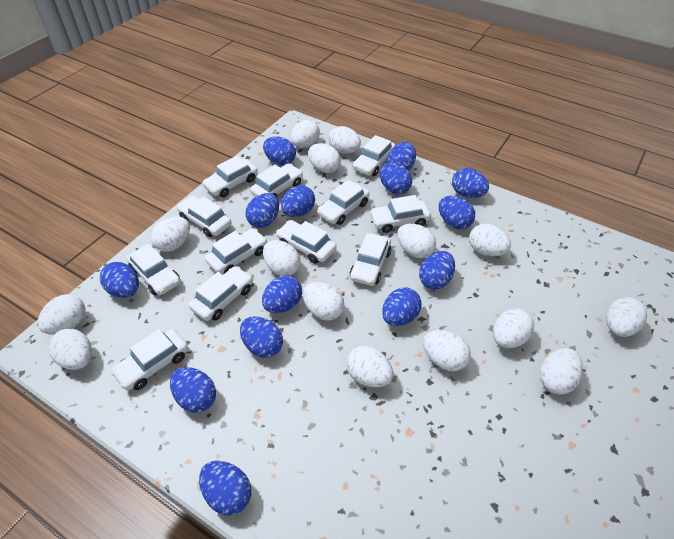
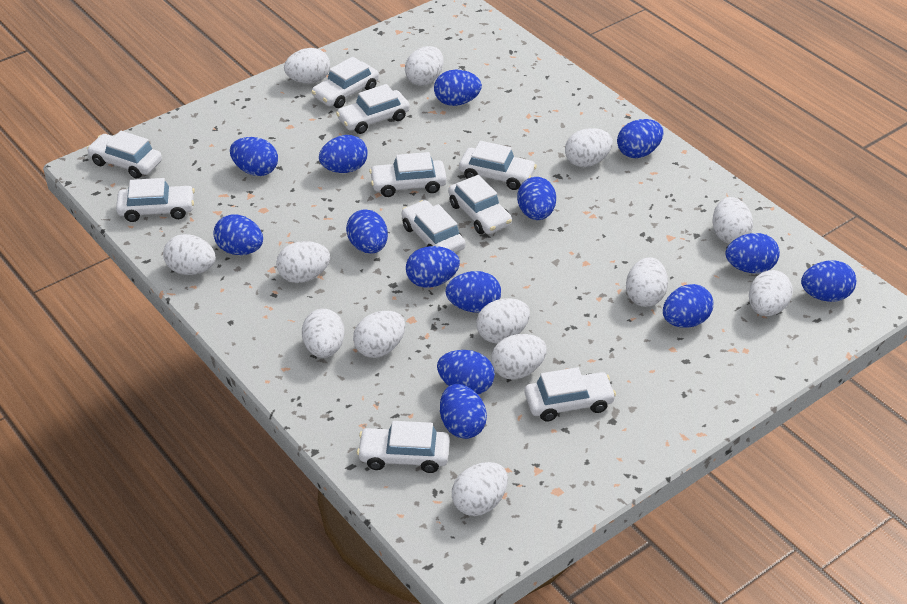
white car: 12 -> 10
white egg: 15 -> 13

